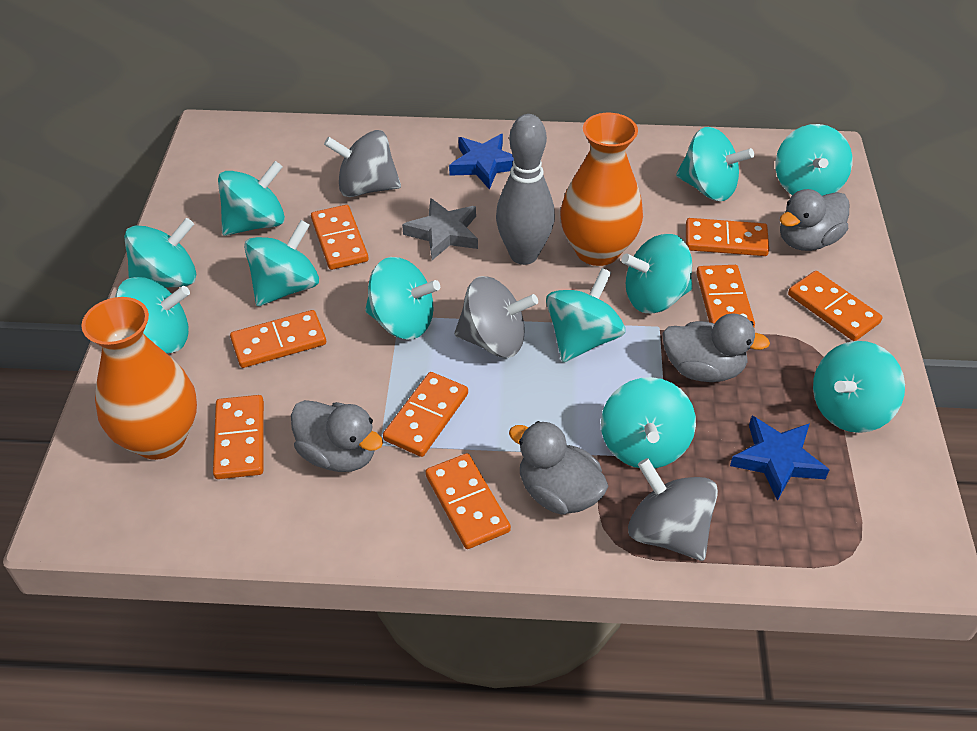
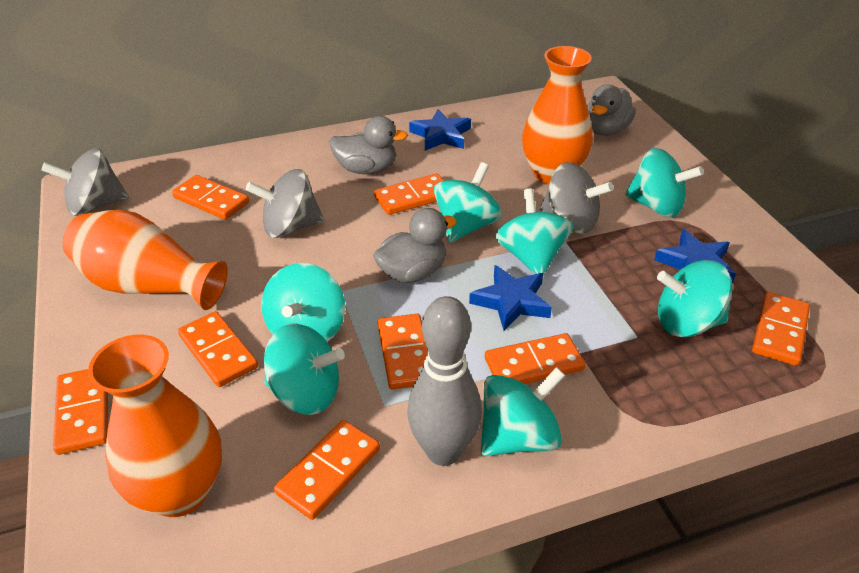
blue star: 2 -> 3
grey duck: 4 -> 3
grey star: 1 -> 0
orange vase: 2 -> 3
turquoise spinning top: 11 -> 7

